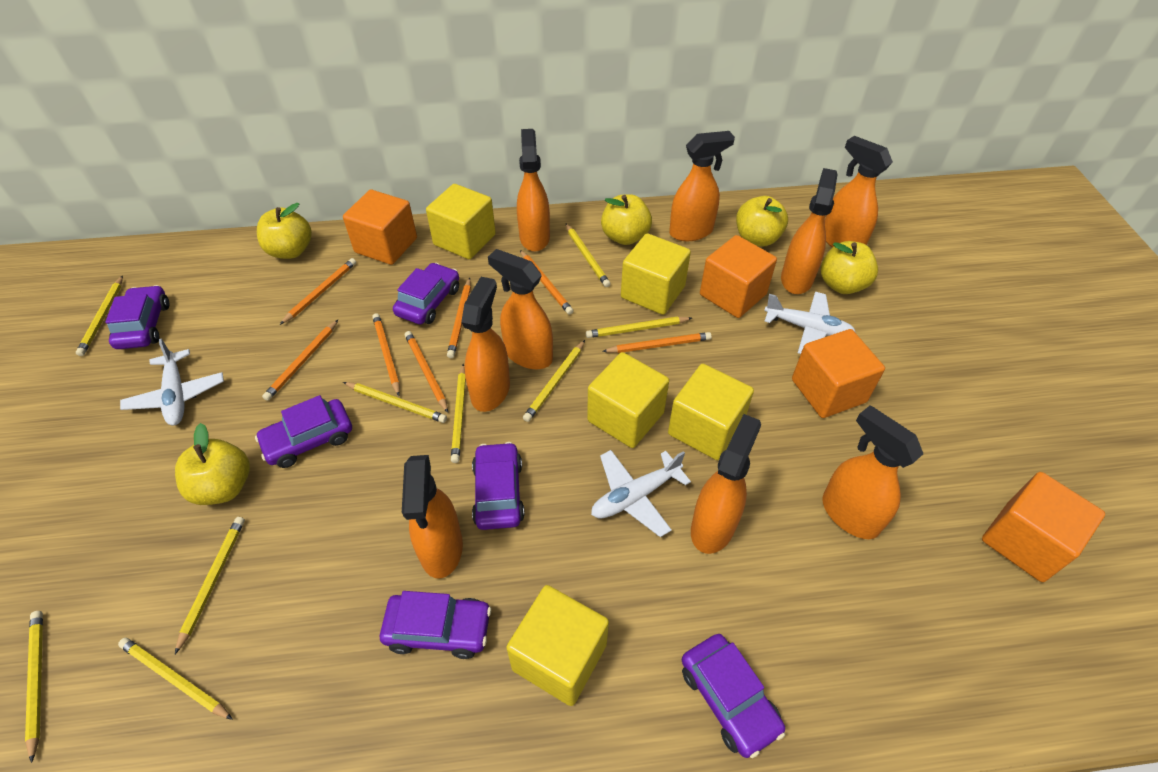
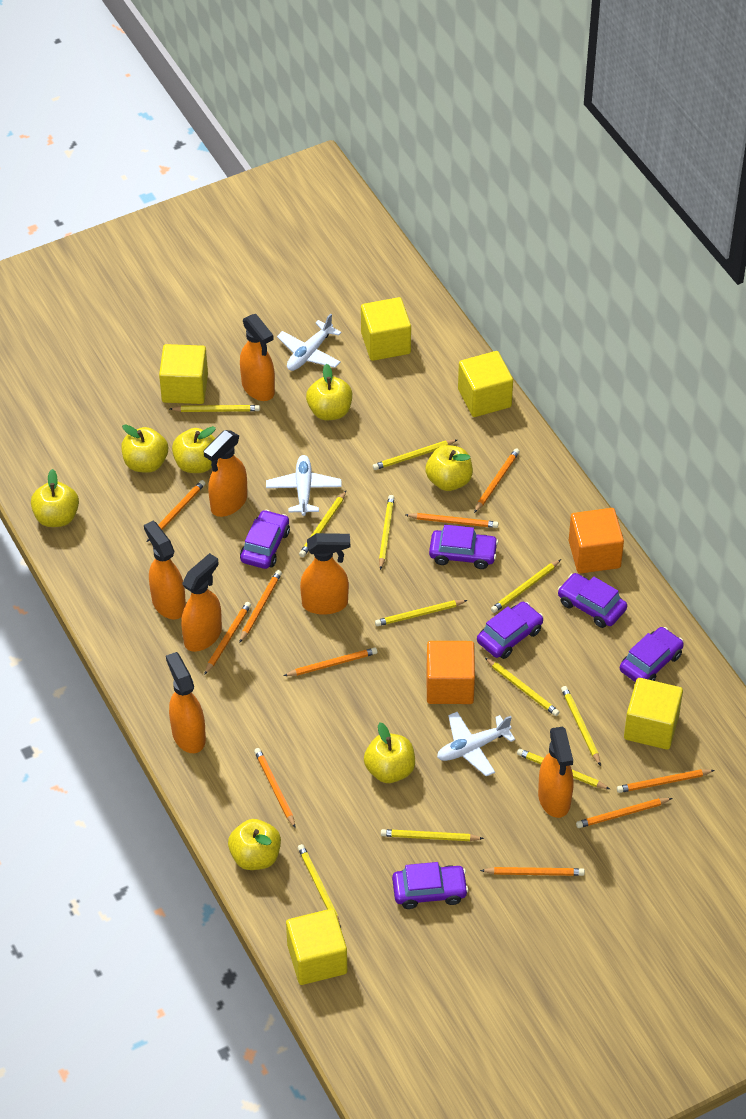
orange cube: 4 -> 2
orange pencil: 7 -> 10
orange spray bottle: 9 -> 7
yellow apple: 5 -> 7
yellow pencil: 9 -> 11

